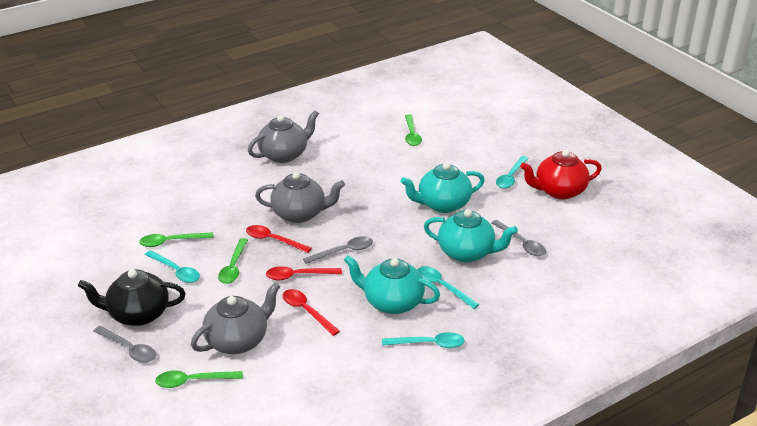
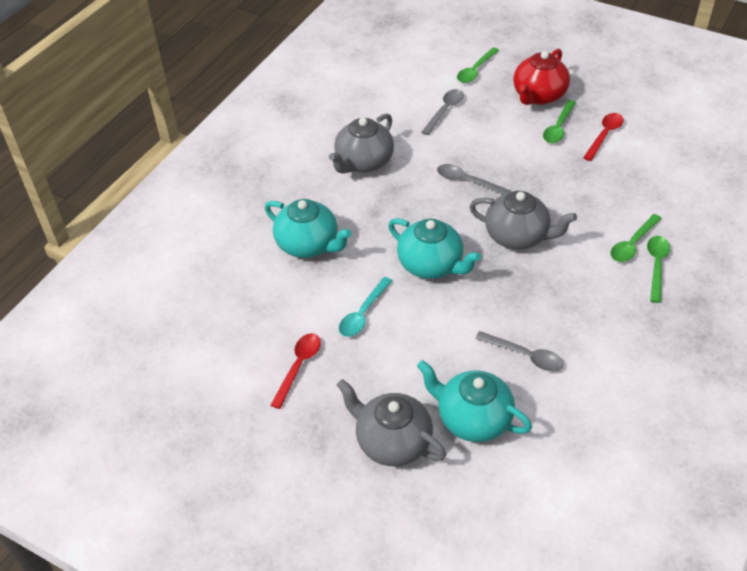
black teapot: 1 -> 0
red spoon: 3 -> 2
turquoise spoon: 4 -> 1

